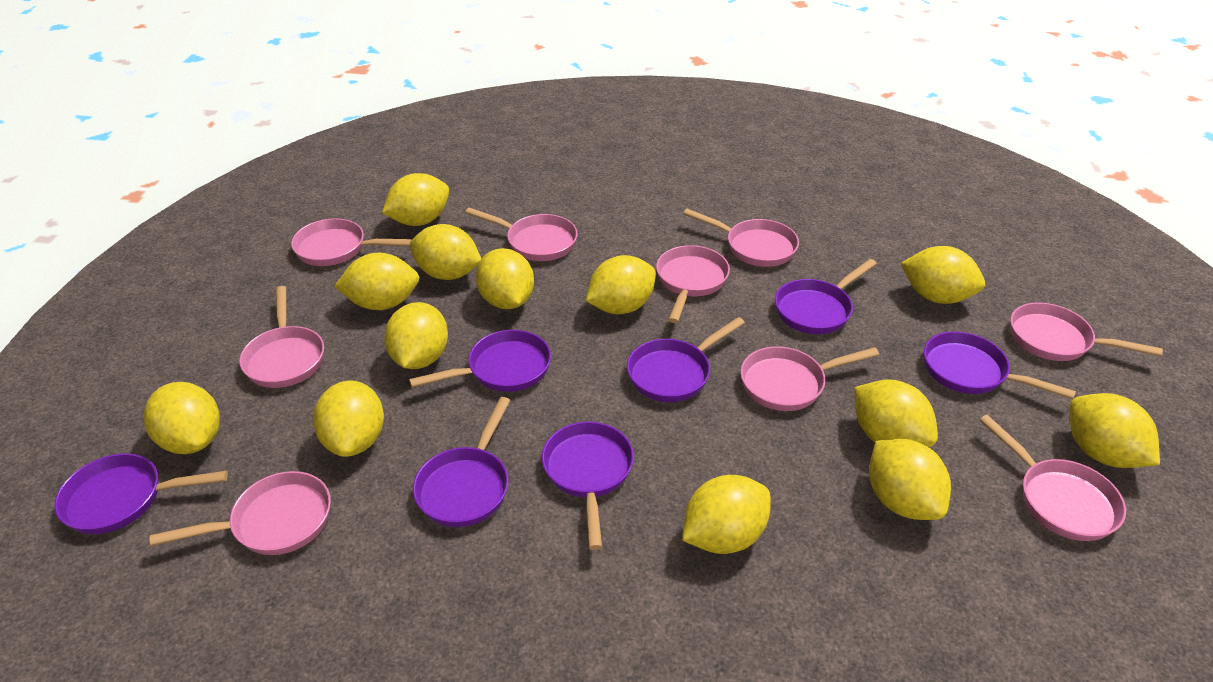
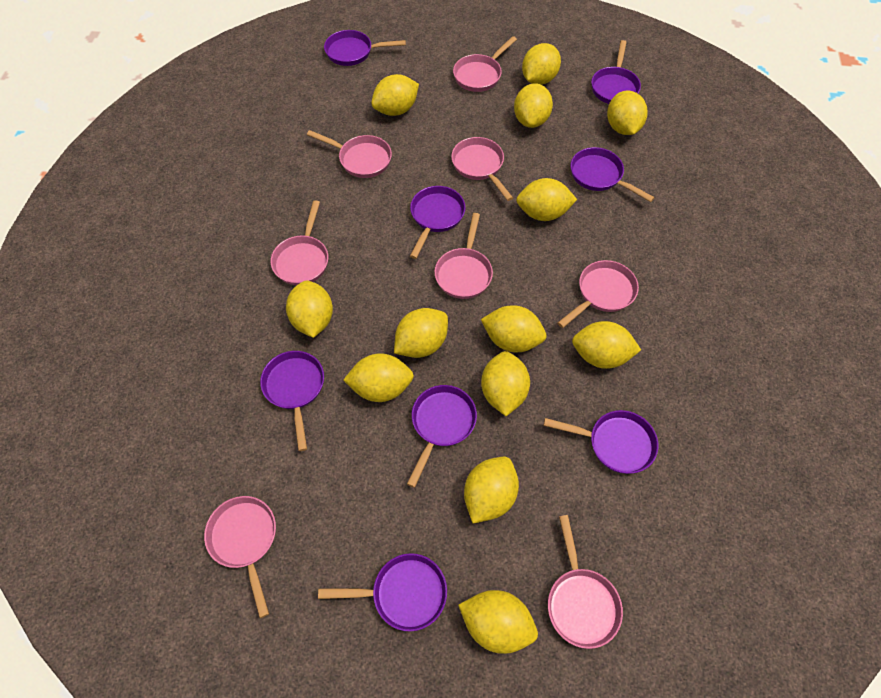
pink pan: 9 -> 8
purple pan: 7 -> 8

